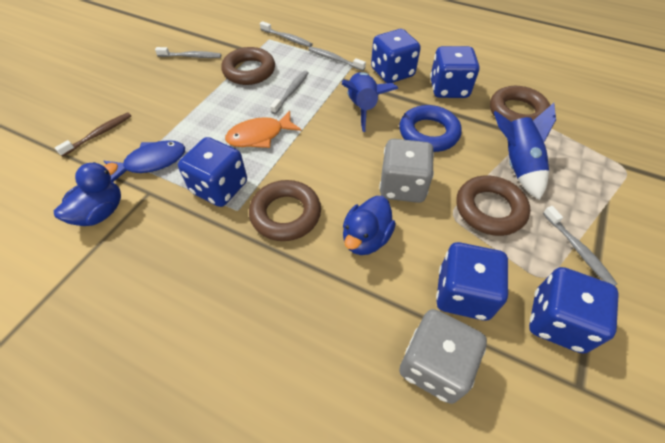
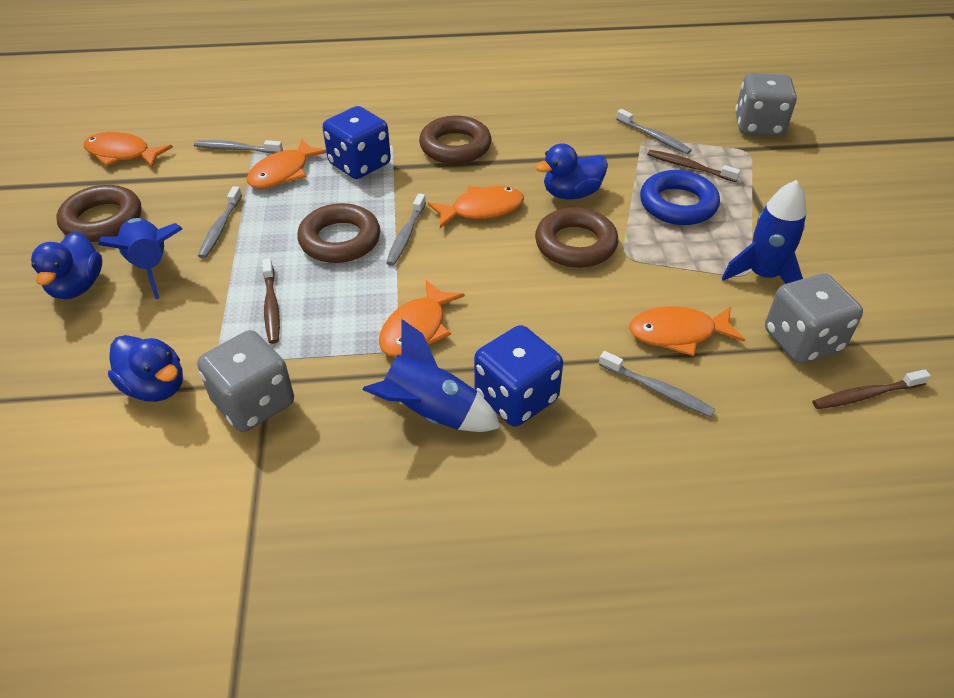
blue dice: 5 -> 2
blue duck: 2 -> 3
blue fish: 1 -> 0
blue rocket: 2 -> 3
brown toothbrush: 1 -> 3
grey dice: 2 -> 3
orange fish: 1 -> 5

